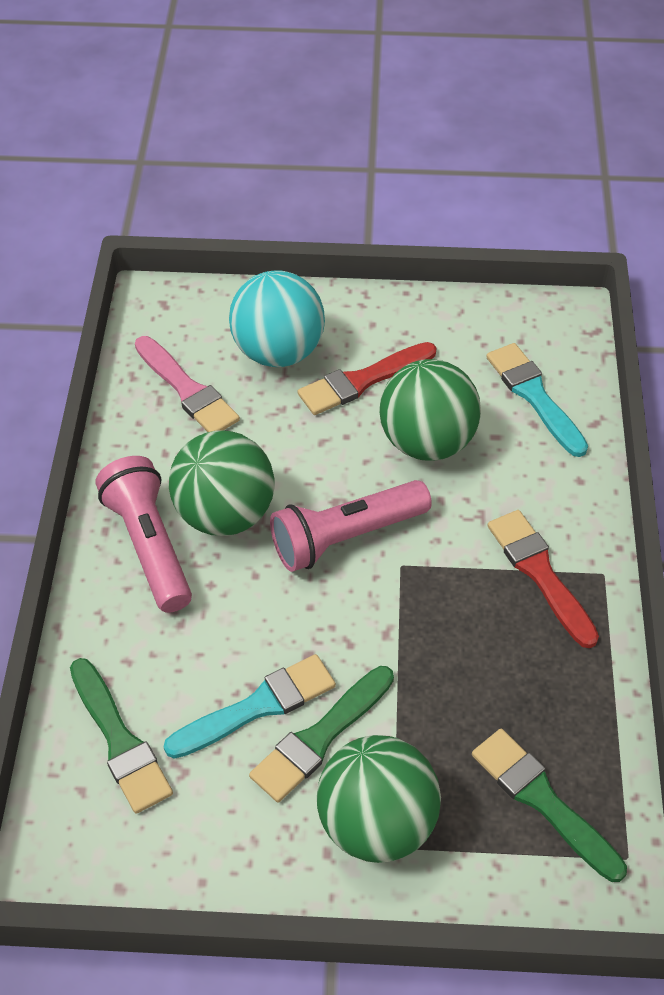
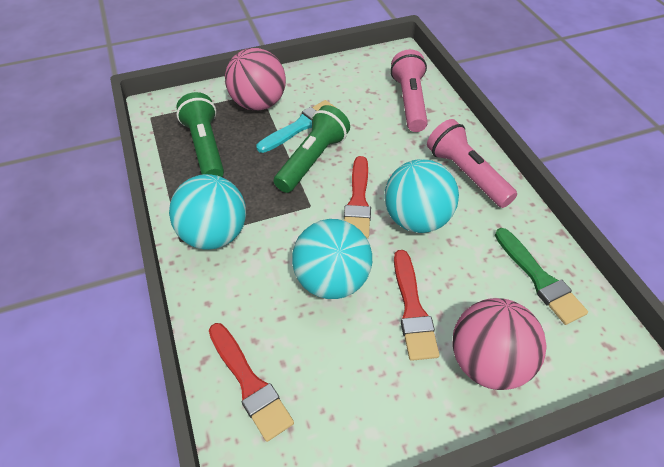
green ball: 3 -> 0
green brush: 3 -> 1
green flashlight: 0 -> 2
pink ball: 0 -> 2
pink brush: 1 -> 0
red brush: 2 -> 3
turquoise ball: 1 -> 3
turquoise brush: 2 -> 1

